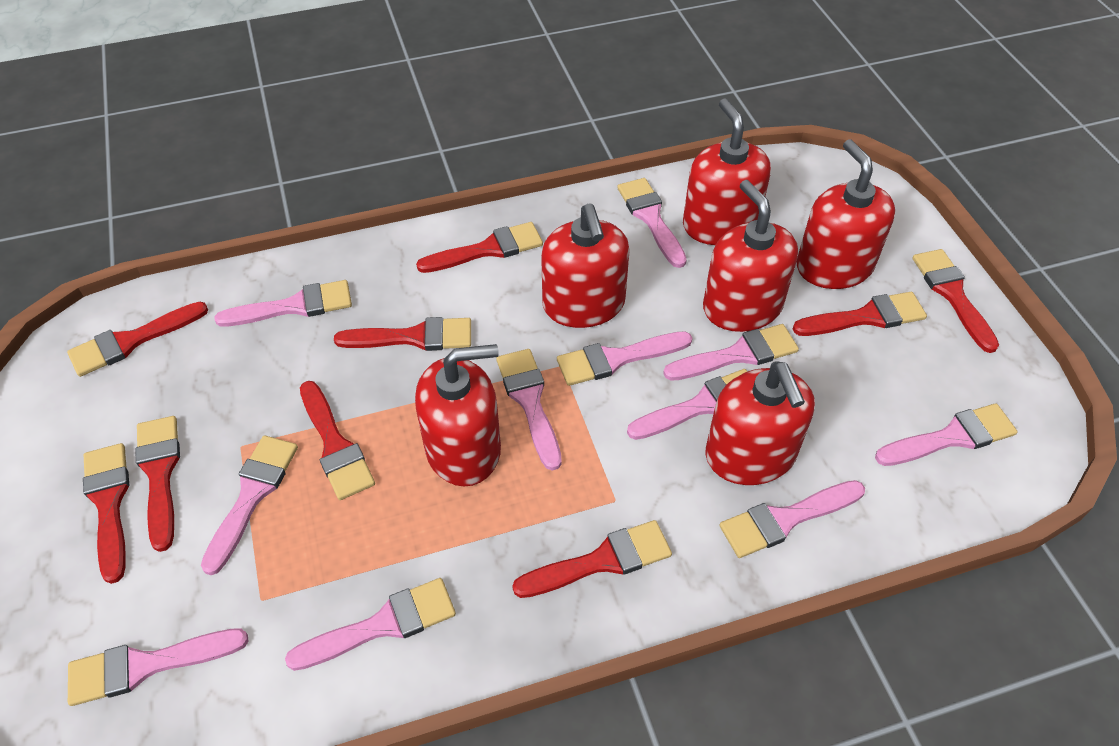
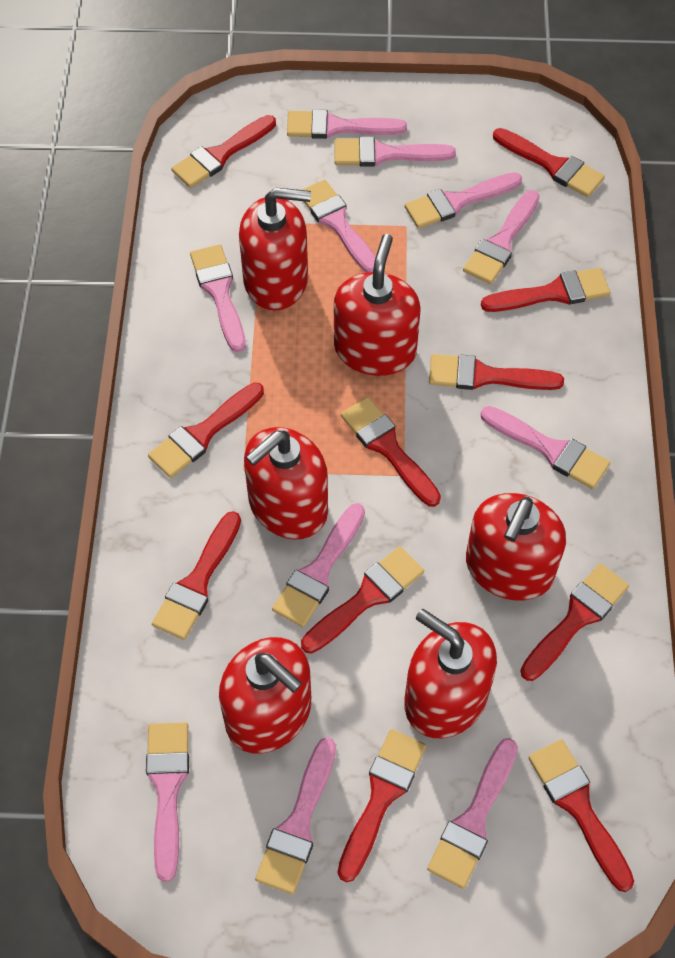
red brush: 9 -> 11

